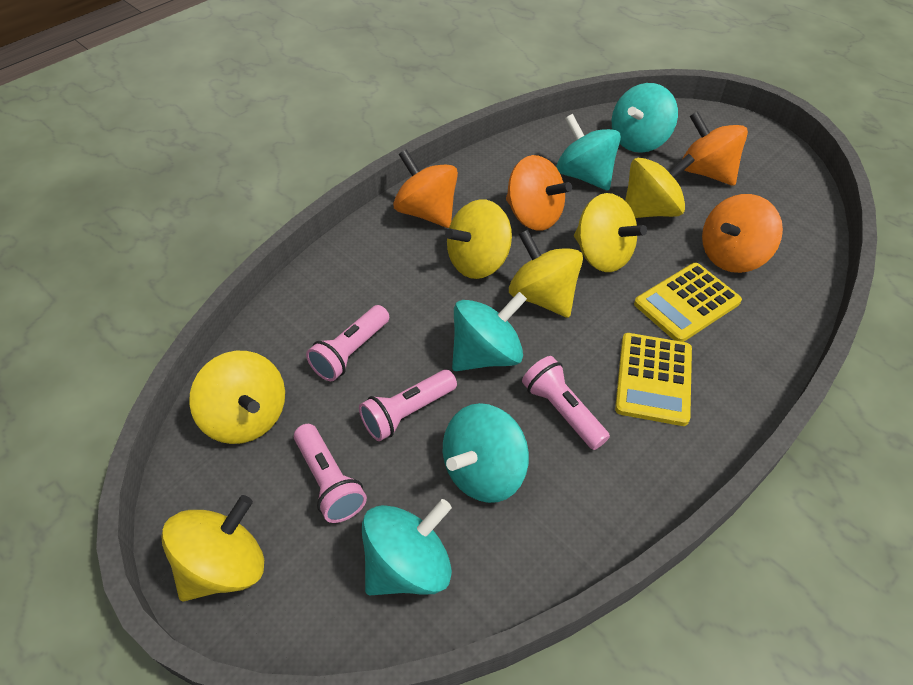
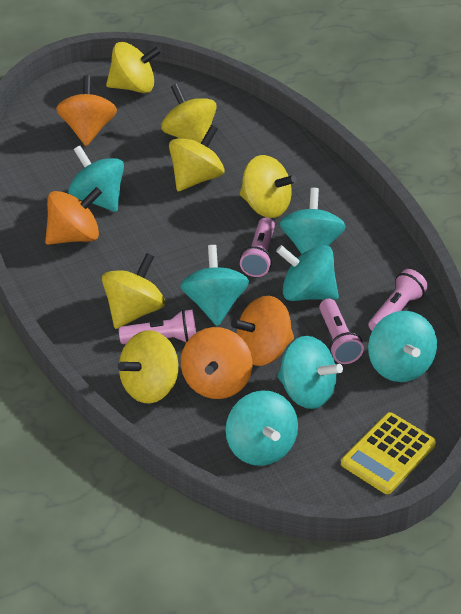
turquoise spinning top: 5 -> 7
yellow calculator: 2 -> 1

